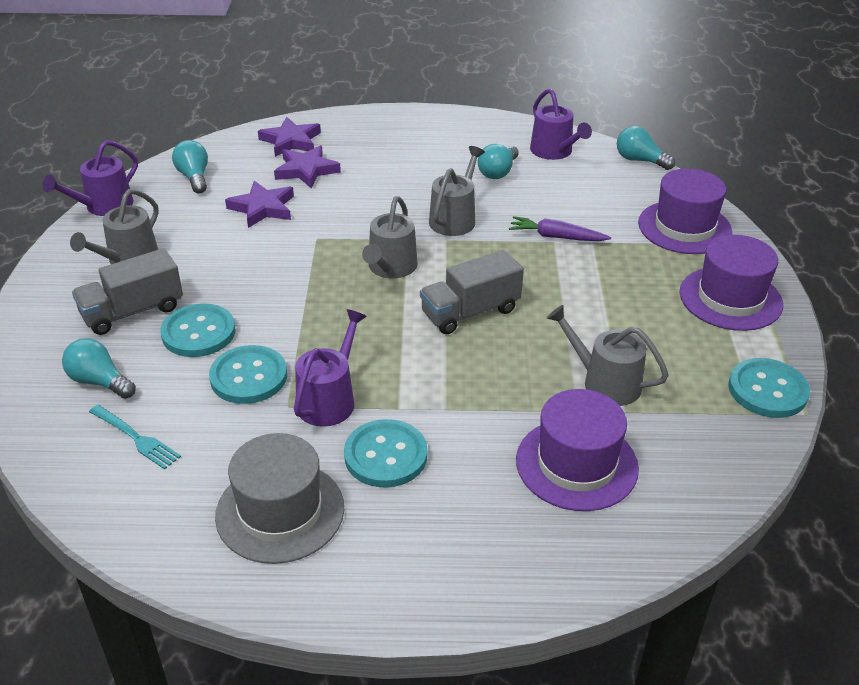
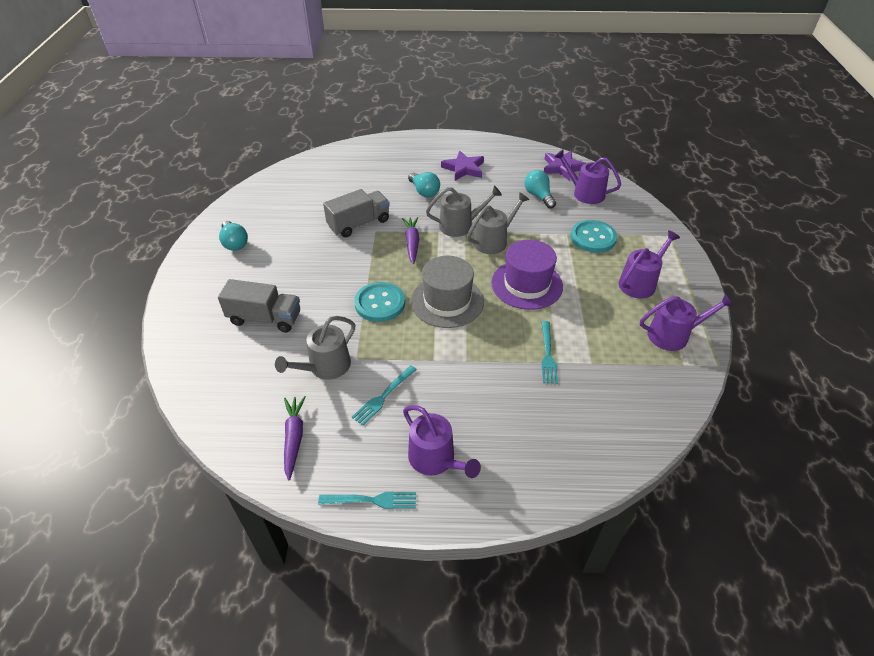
grey watering can: 4 -> 3
purple carrot: 1 -> 2
purple hat: 3 -> 1
purple star: 3 -> 2
purple watering can: 3 -> 4
turquoise button: 4 -> 2
turquoise fork: 1 -> 3
turquoise light bulb: 4 -> 3

